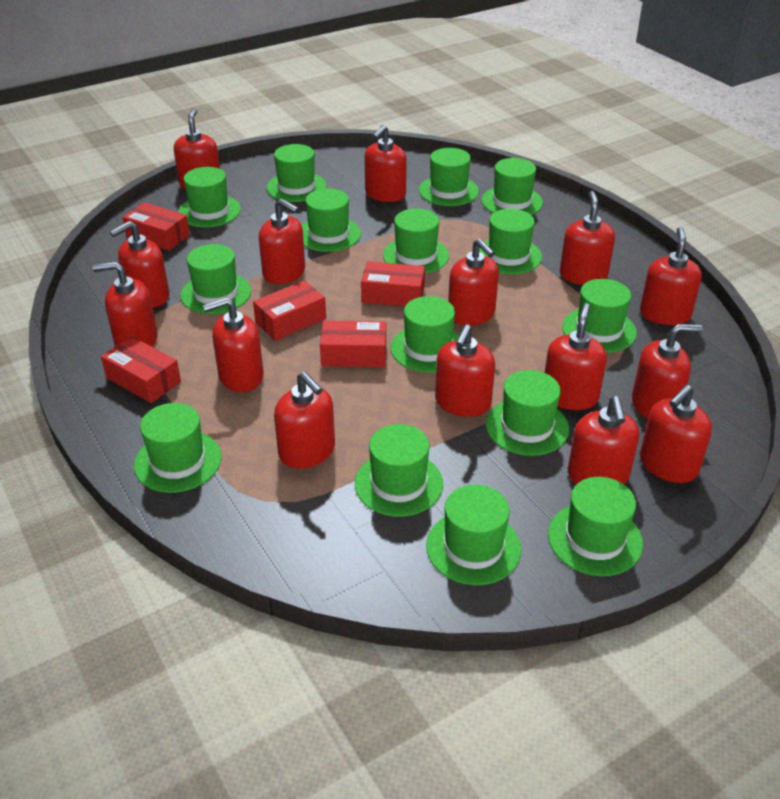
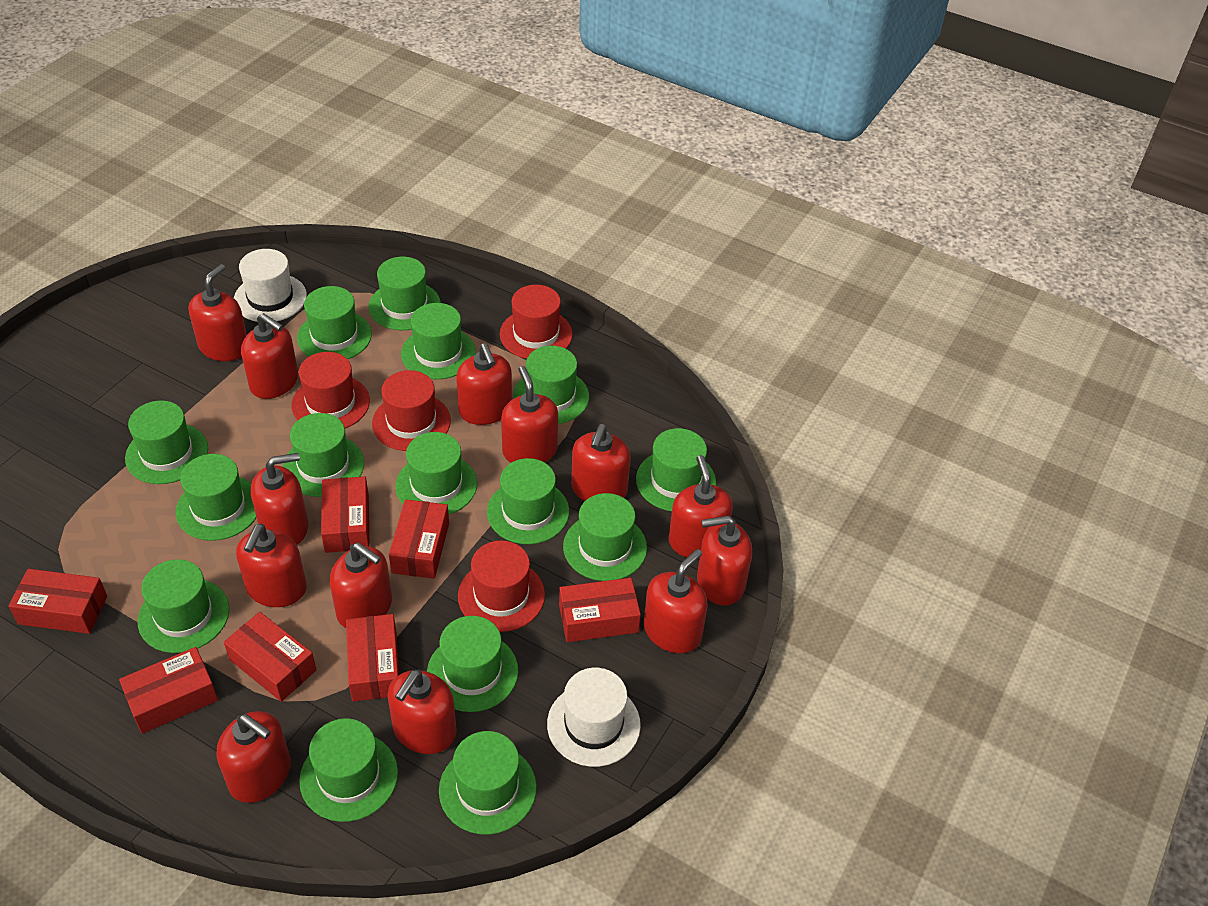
red box: 5 -> 7
red hat: 0 -> 4
red soap dispenser: 15 -> 13
white hat: 0 -> 2

